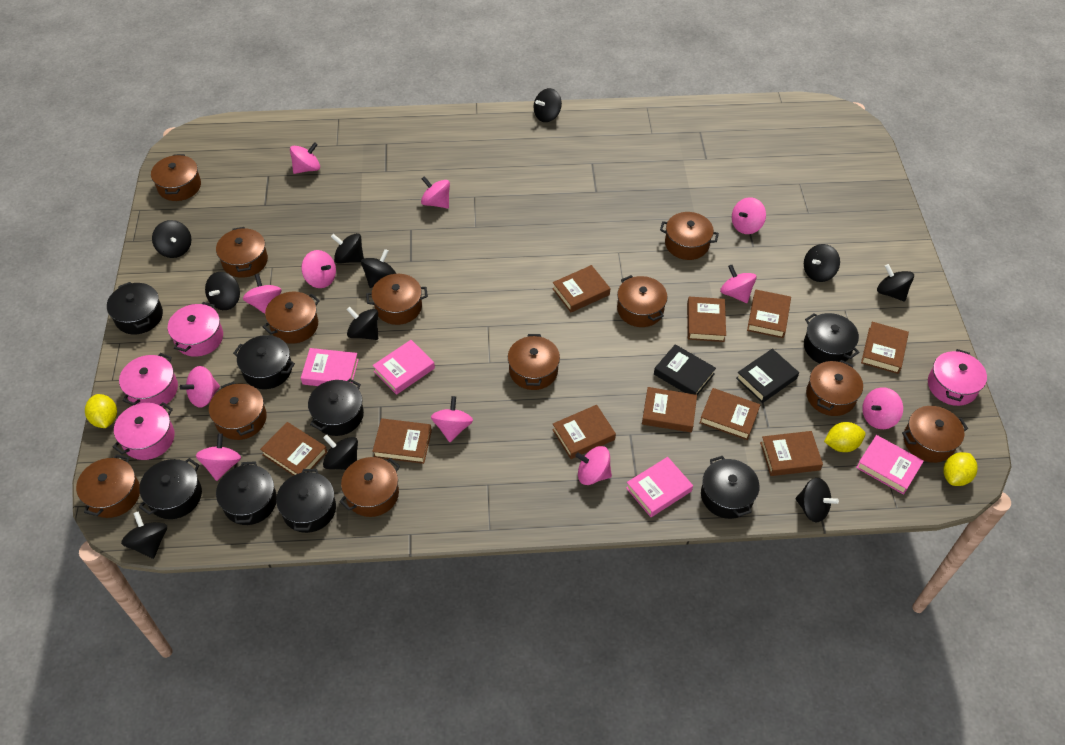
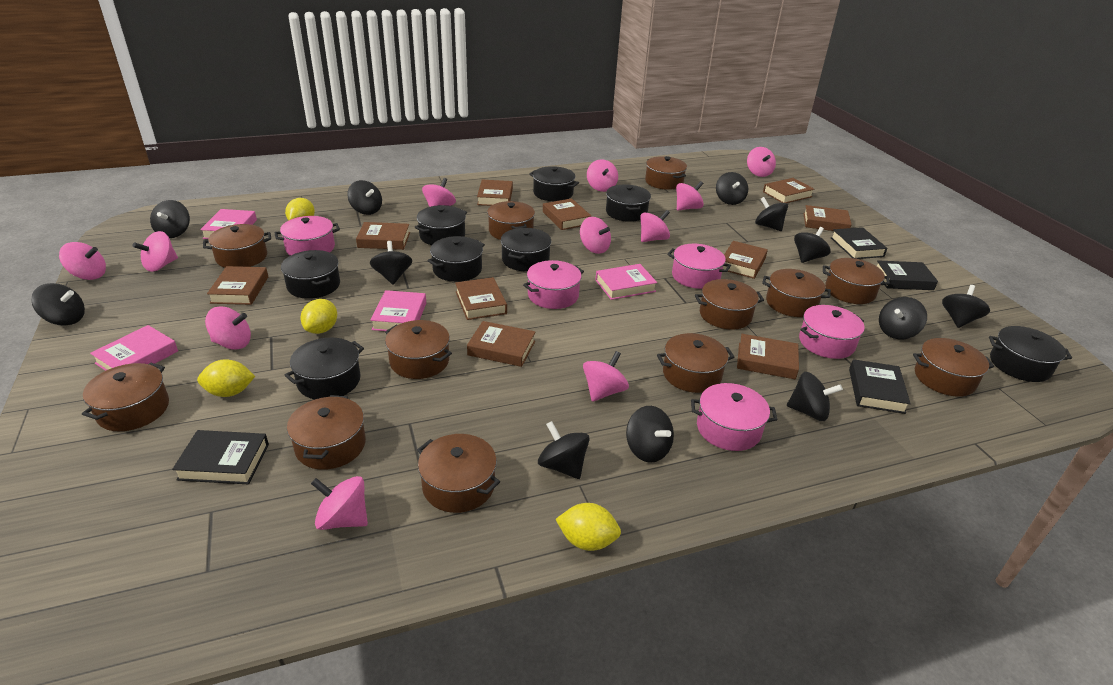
black book: 2 -> 4
black spinning top: 11 -> 12
pink pot: 4 -> 5
yellow lemon: 3 -> 4

